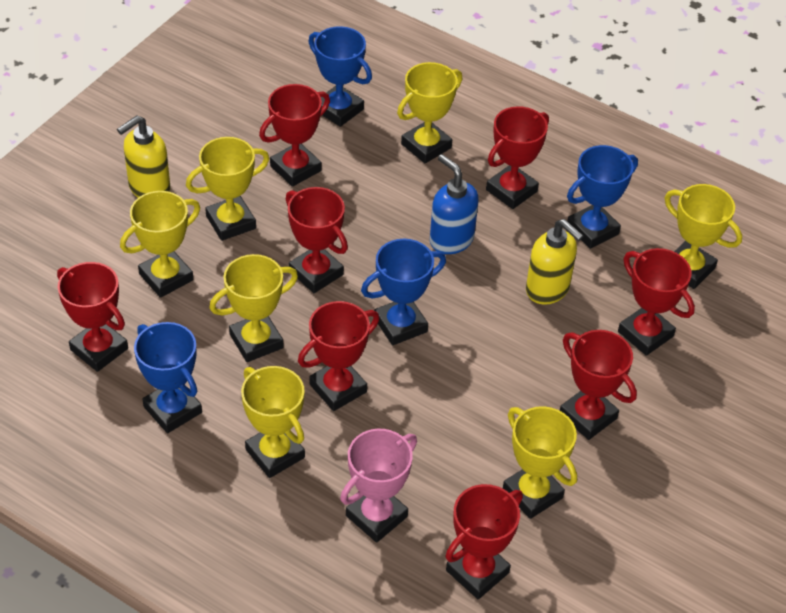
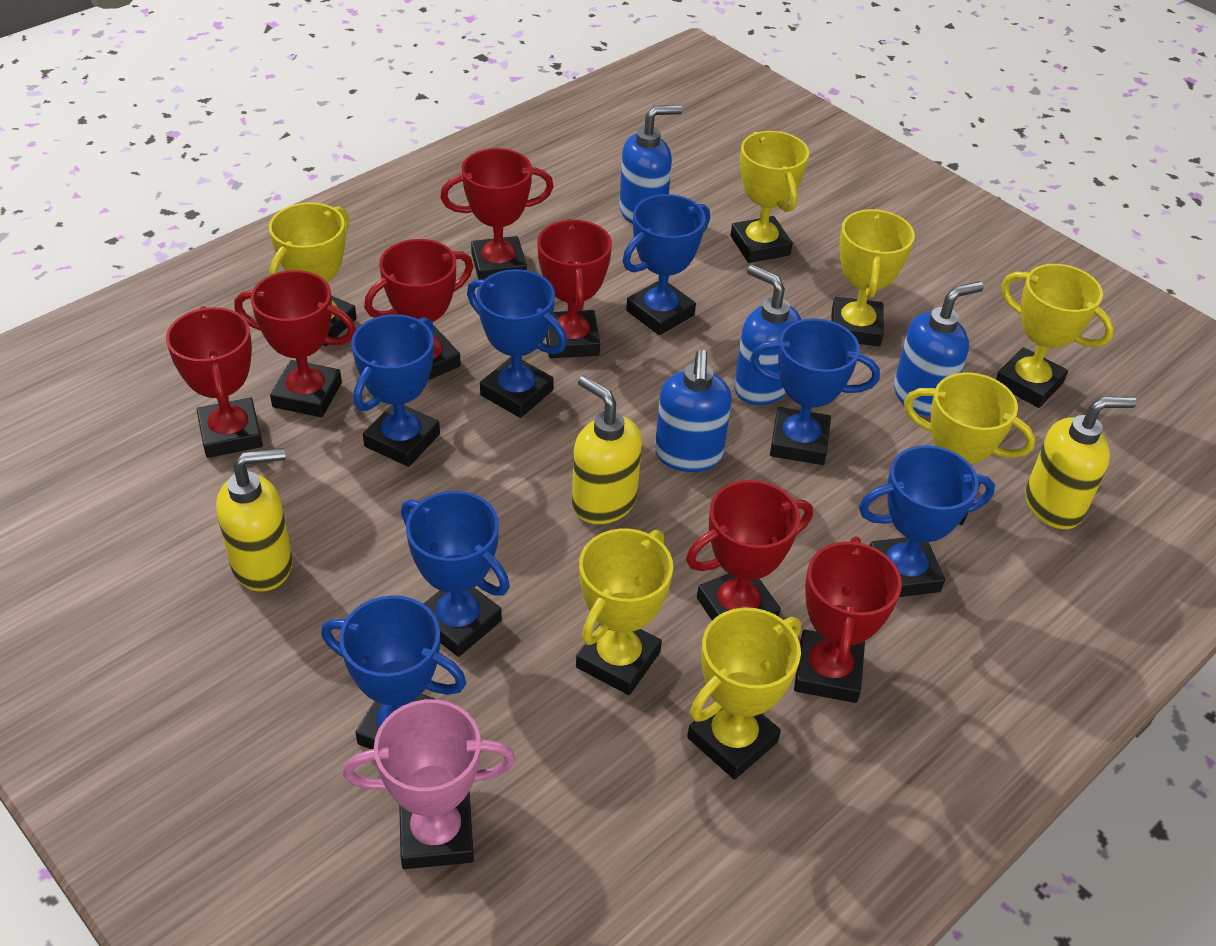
blue soap dispenser: 1 -> 4
blue trophy: 4 -> 7
red trophy: 8 -> 7
yellow soap dispenser: 2 -> 3

